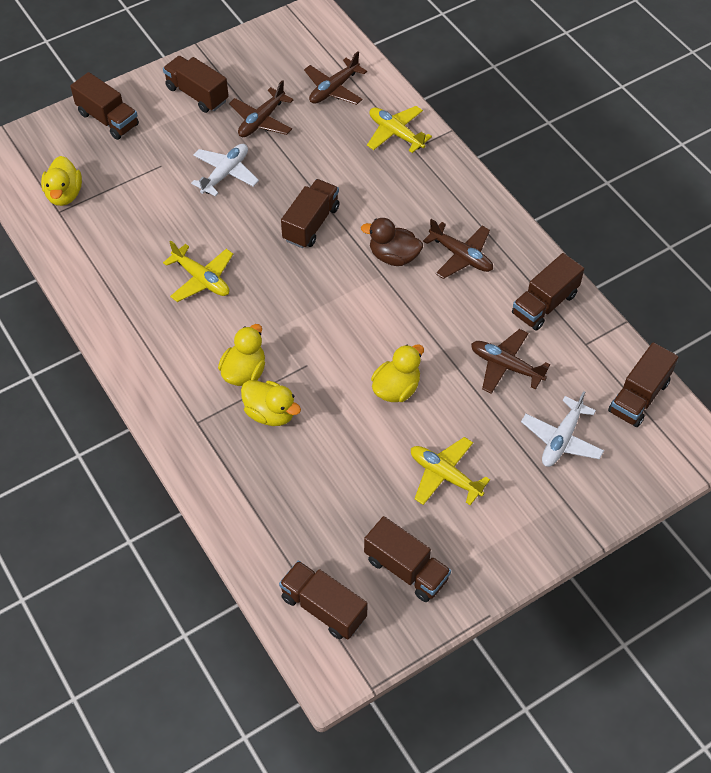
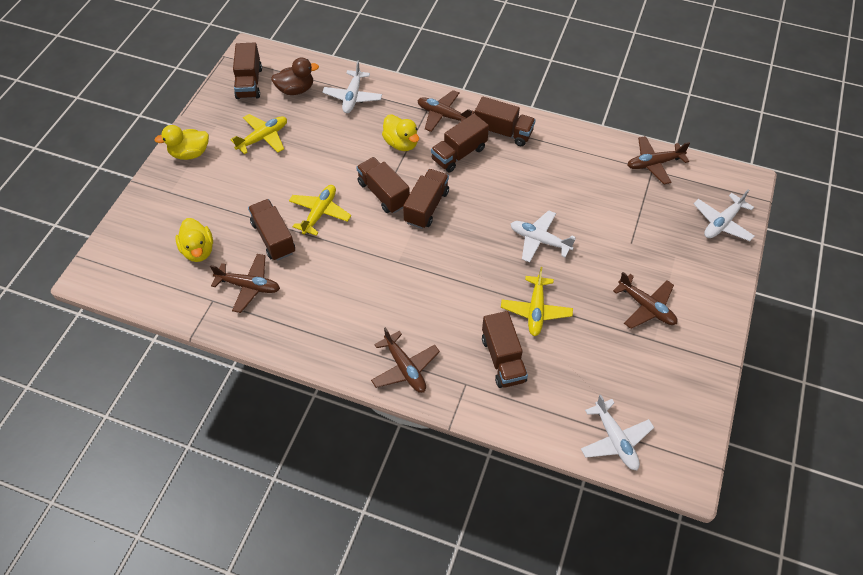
brown plane: 4 -> 5
white plane: 2 -> 4
yellow duck: 4 -> 3

